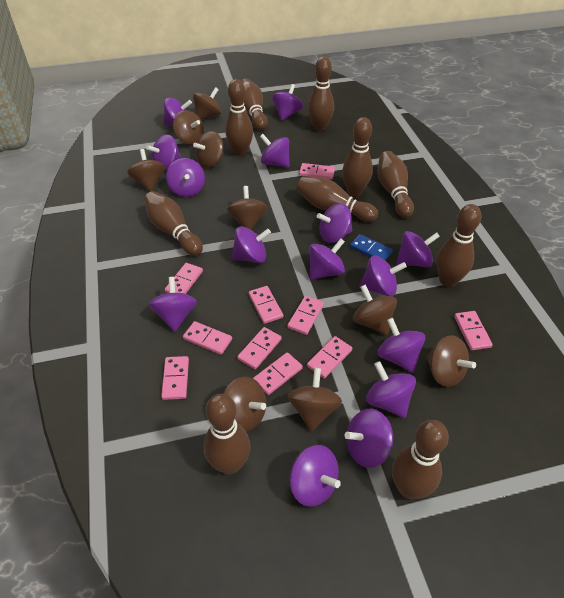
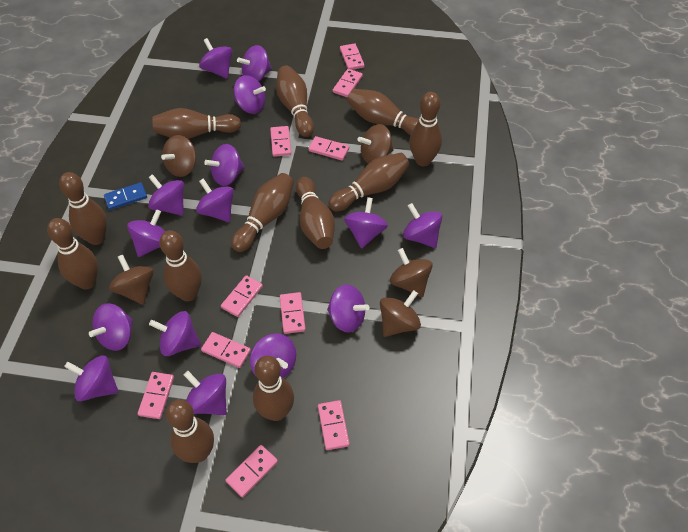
brown bowling pin: 10 -> 12
brown spinning top: 9 -> 5

